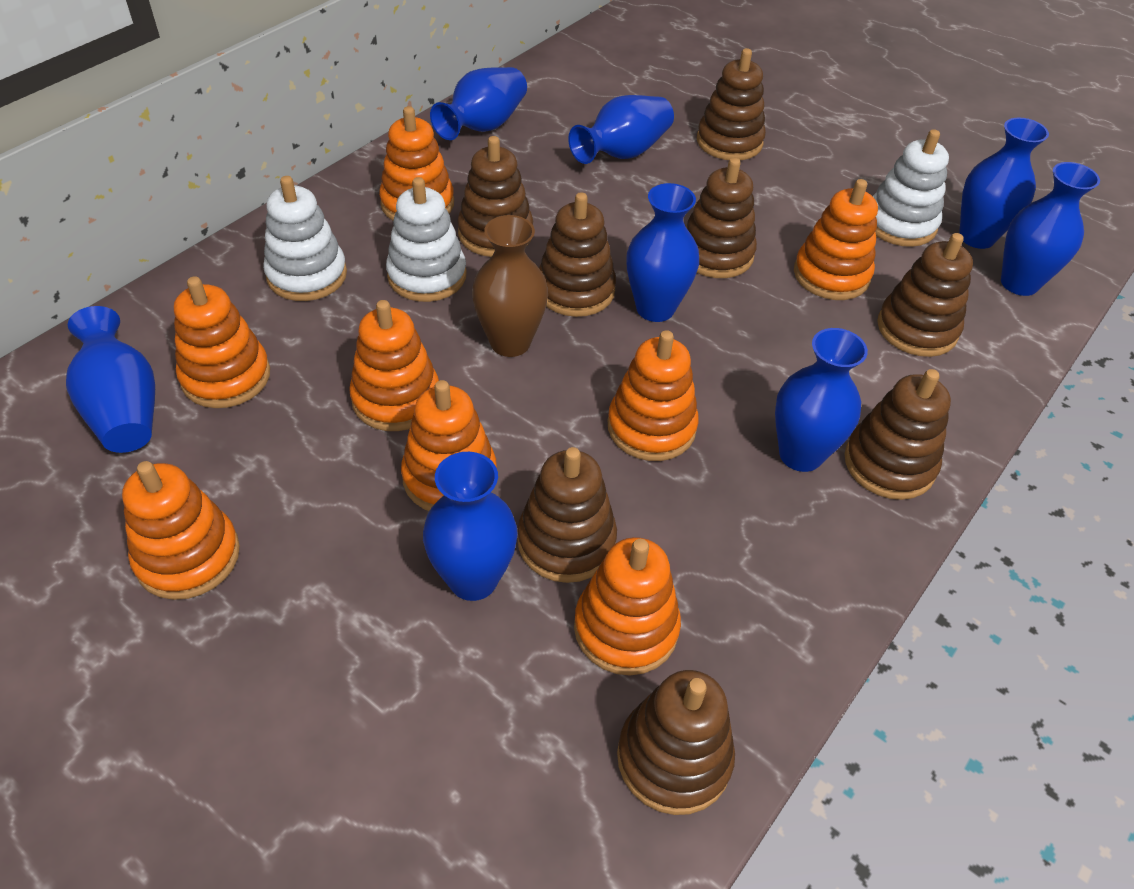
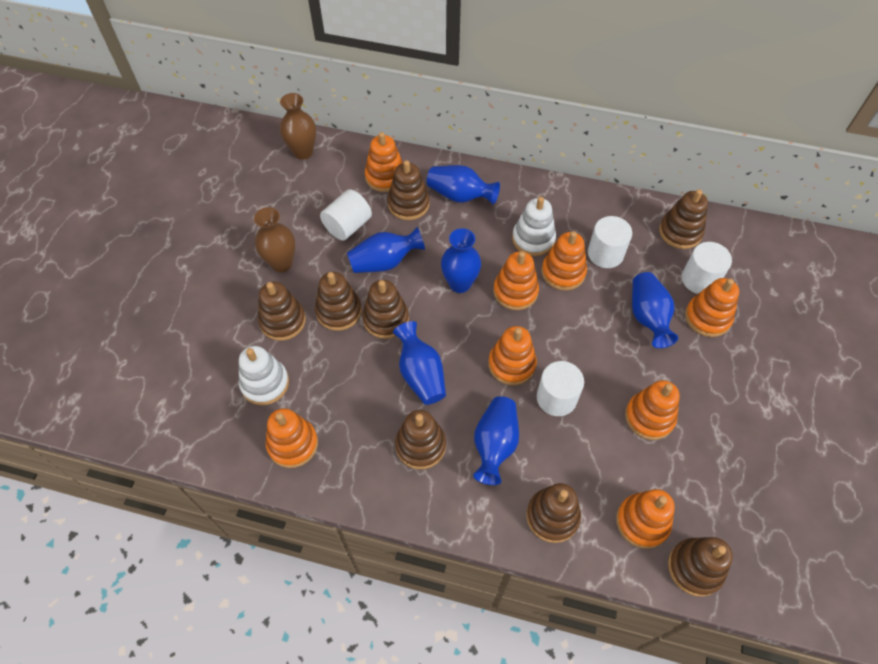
blue vase: 8 -> 6
brown vase: 1 -> 2
white cylinder: 0 -> 4
white stacking toy: 3 -> 2

